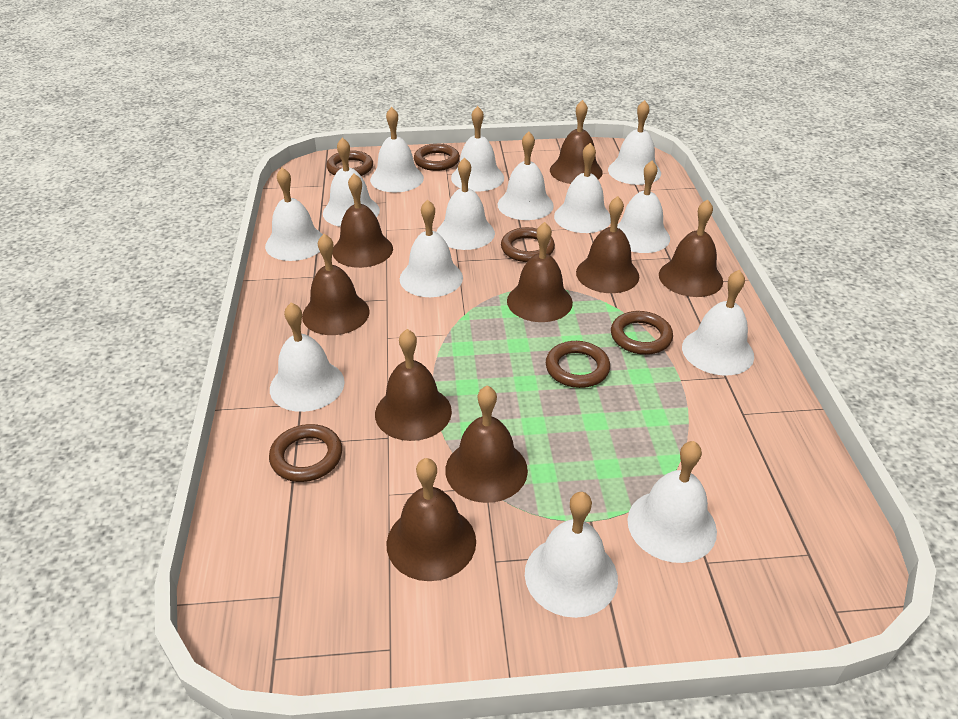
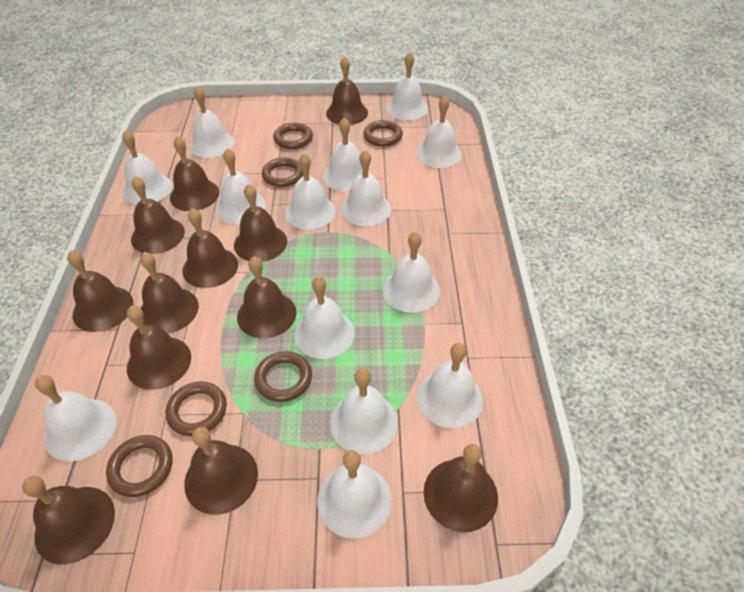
brown bell: 9 -> 12

